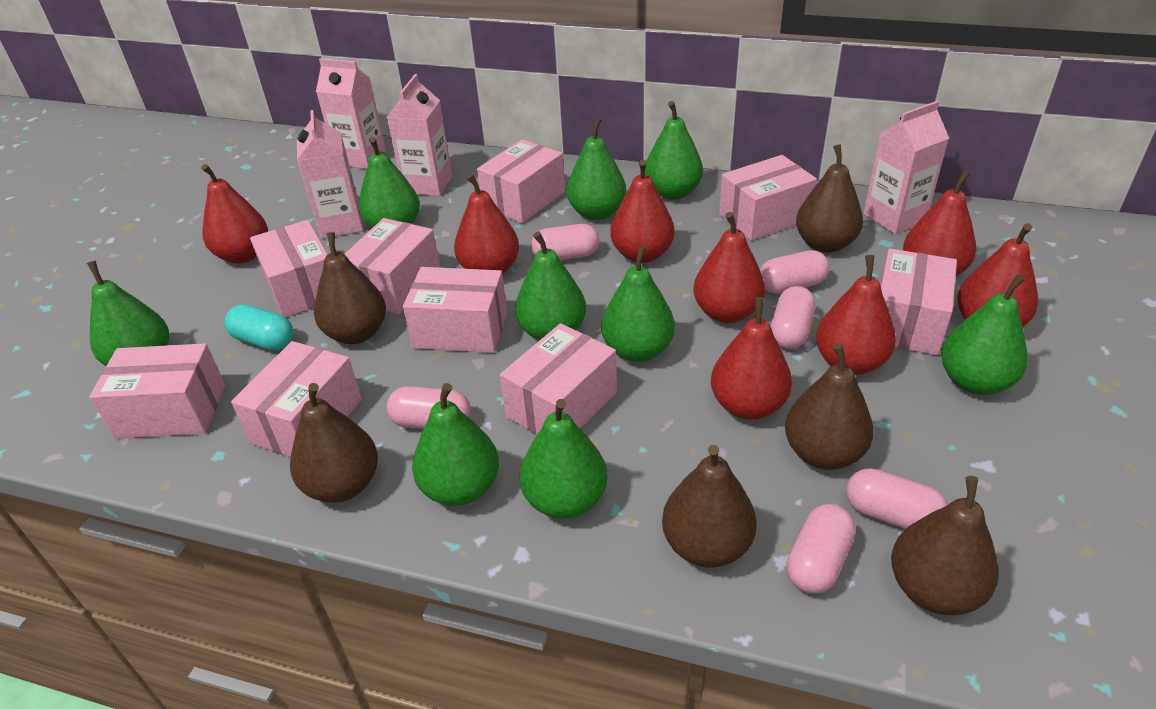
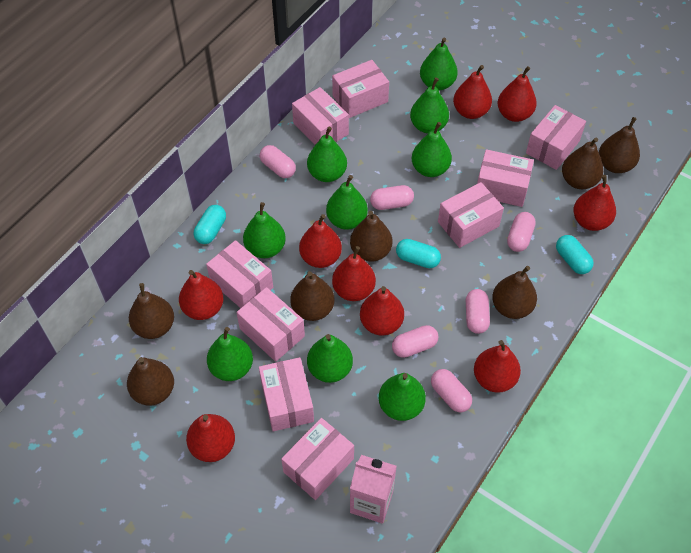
brown pear: 6 -> 7
pink carton: 4 -> 1
red pear: 8 -> 9
turquoise capsule: 1 -> 3

